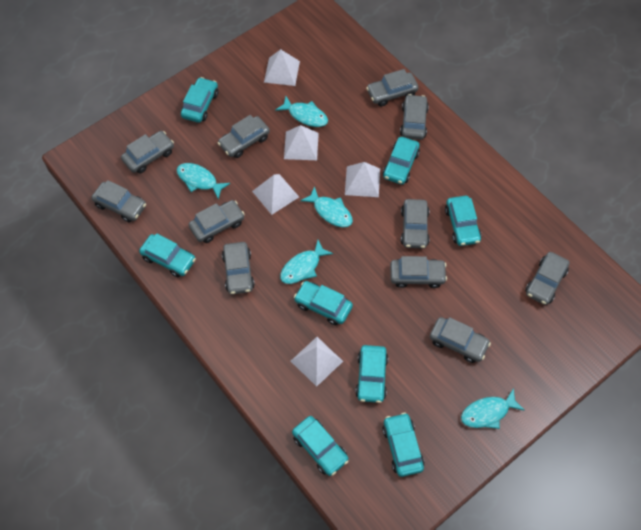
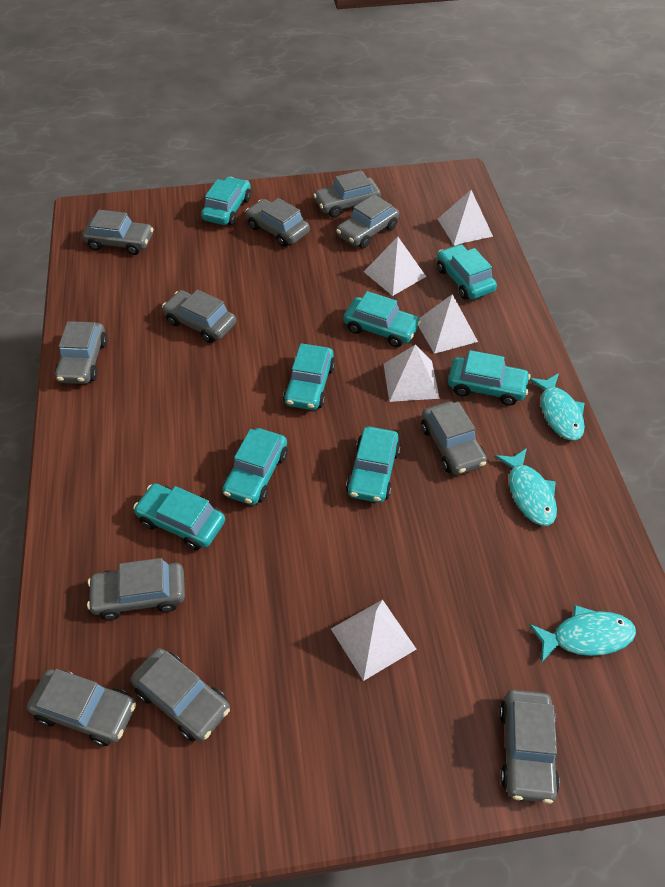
turquoise fish: 5 -> 3

